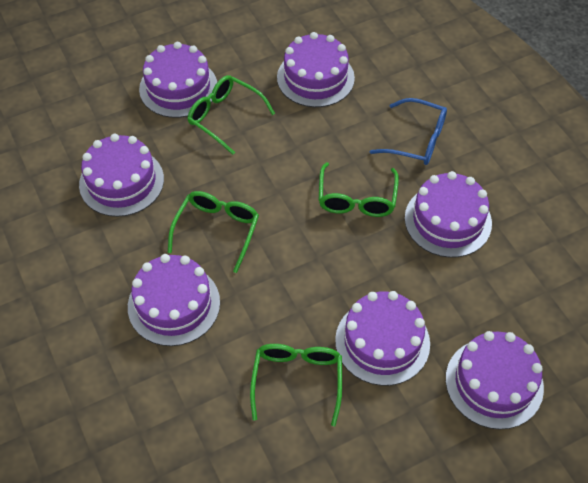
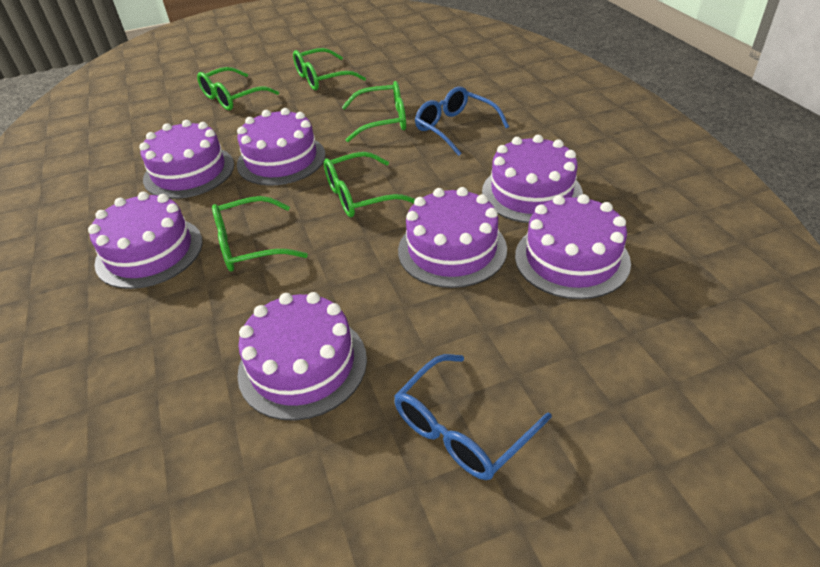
blue glasses: 1 -> 2
green glasses: 4 -> 5

